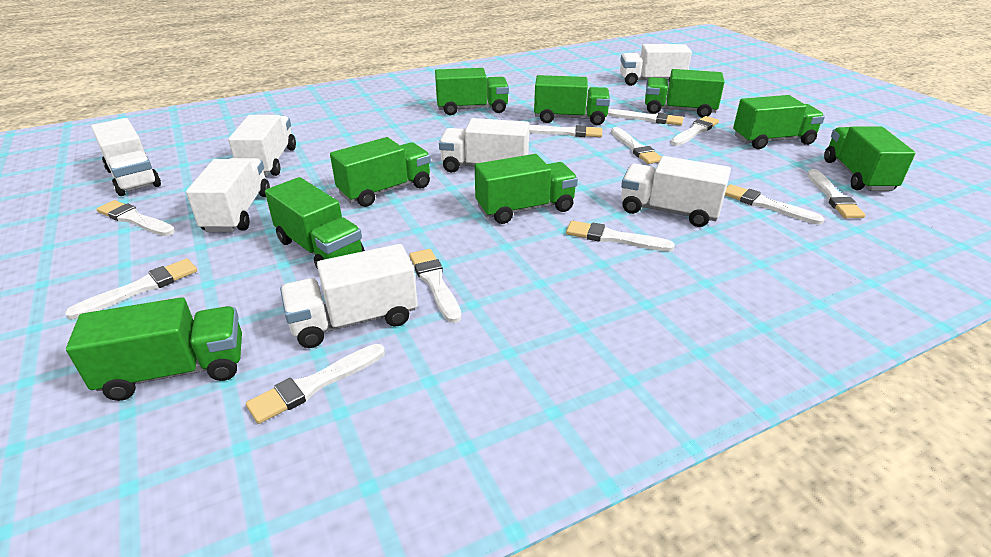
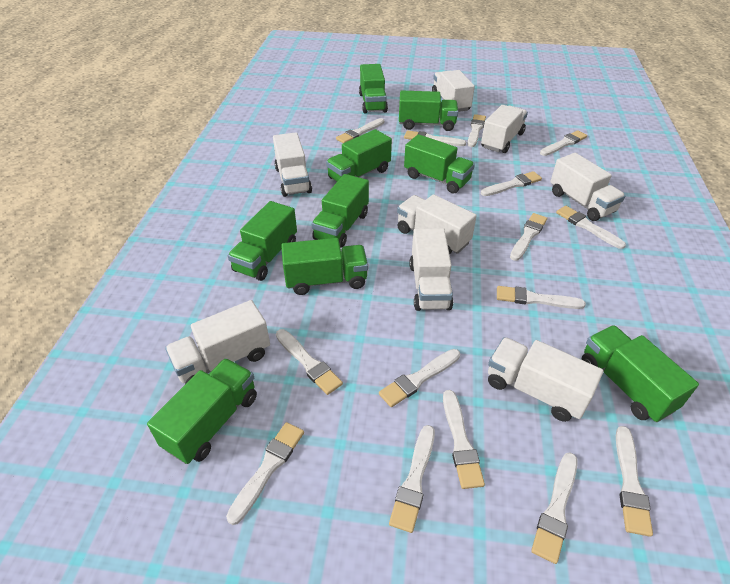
white brush: 11 -> 15
white truck: 7 -> 8

